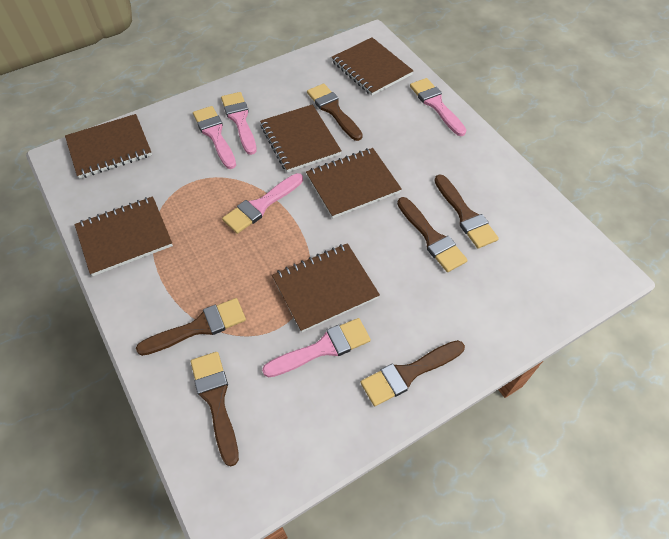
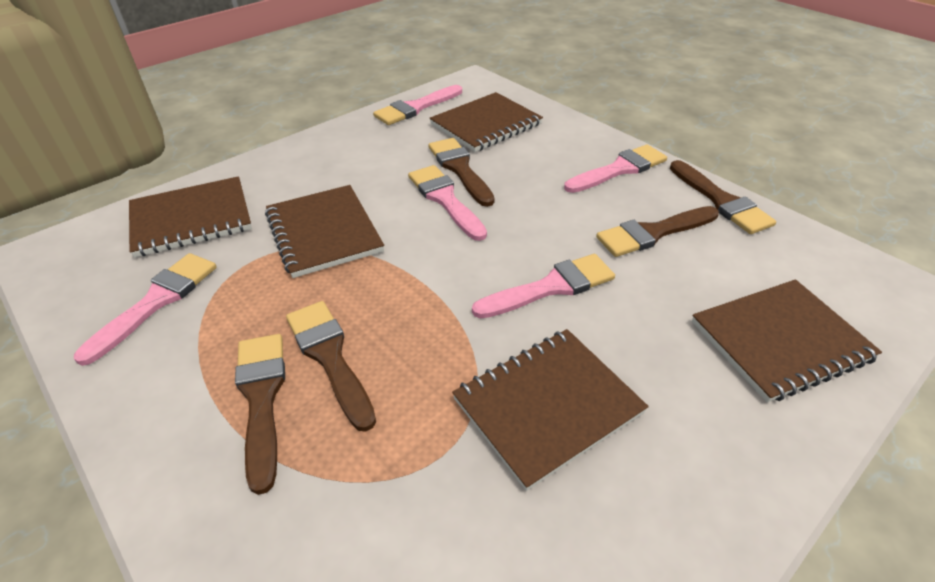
brown brush: 6 -> 5
brown notebook: 6 -> 5

